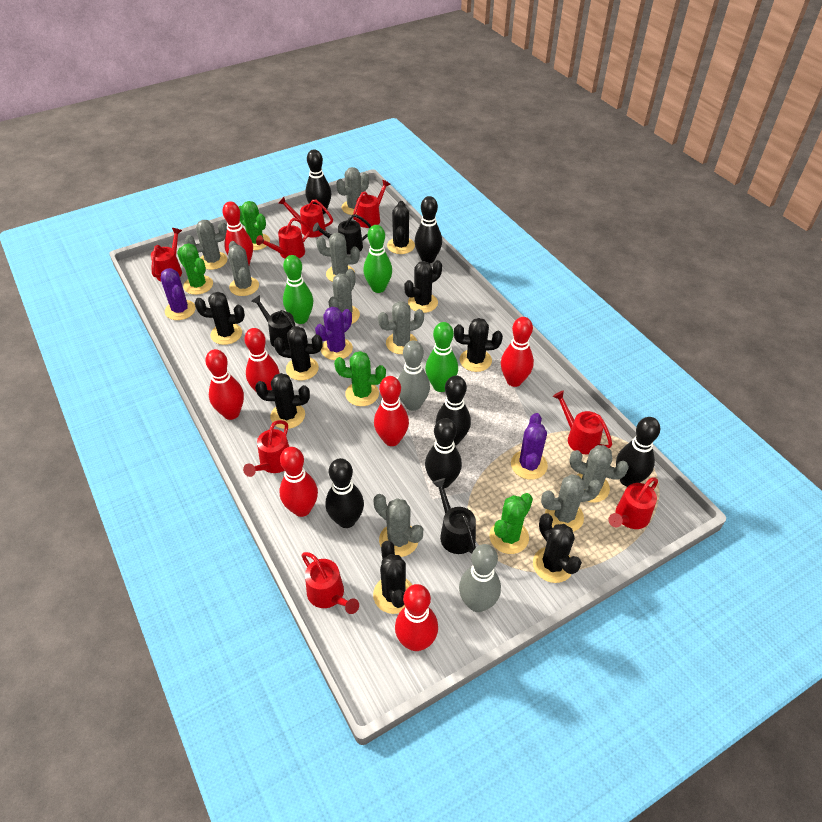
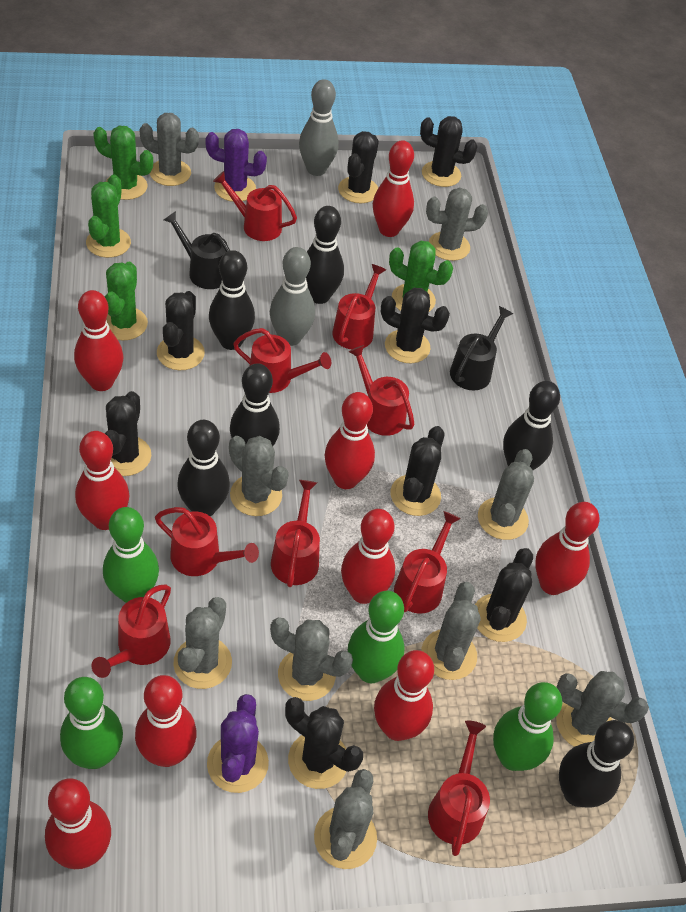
black watering can: 3 -> 2
green bowling pin: 3 -> 4
purple cactus: 3 -> 2
red bowling pin: 7 -> 9
red watering can: 8 -> 9

